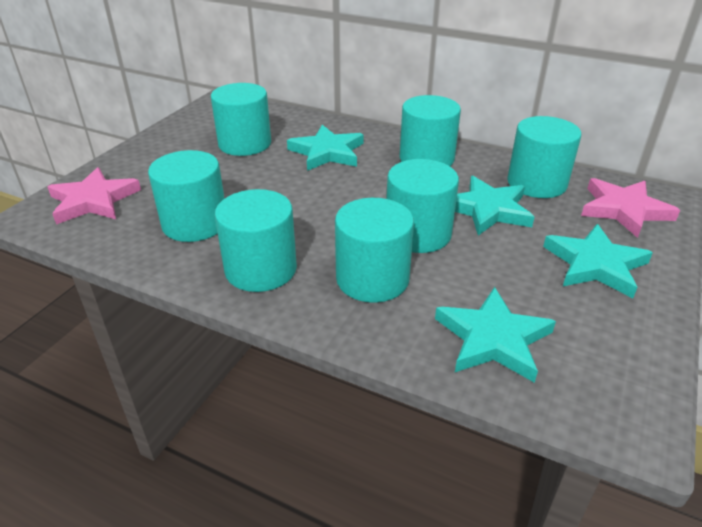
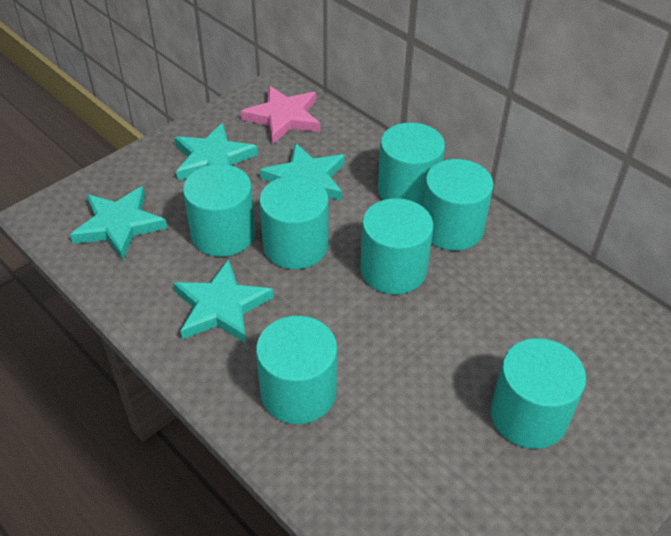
pink star: 2 -> 1

